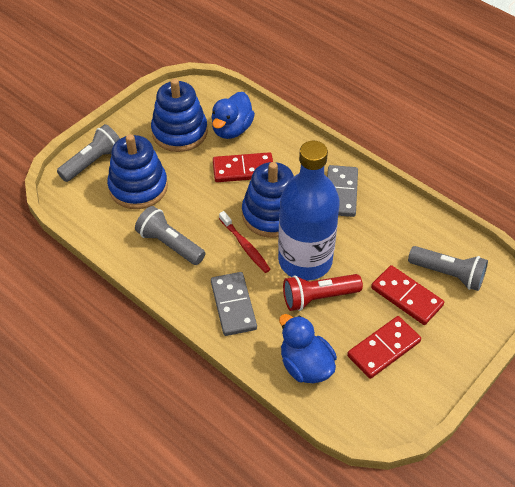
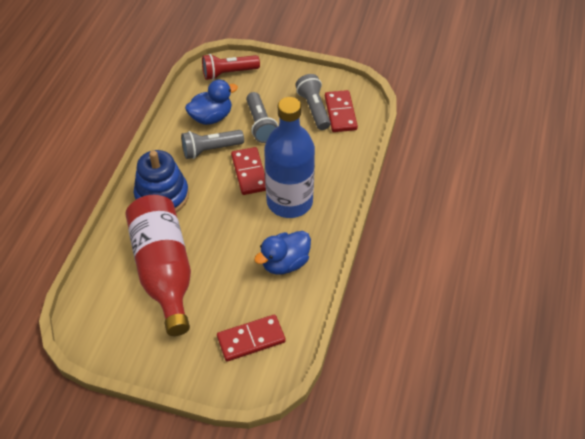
blue stacking toy: 3 -> 1
grey domino: 2 -> 0
red bottle: 0 -> 1
red toothbrush: 1 -> 0

